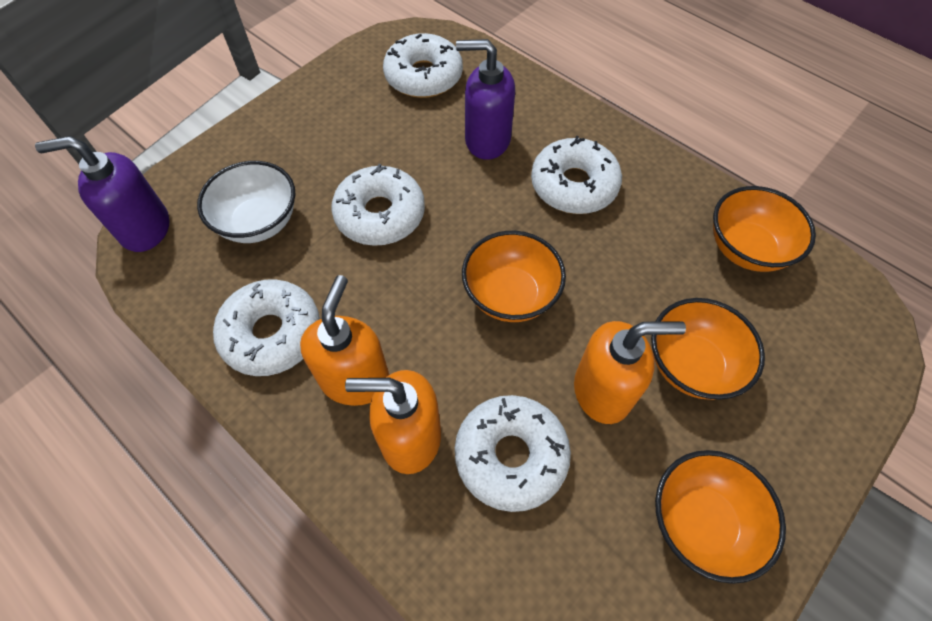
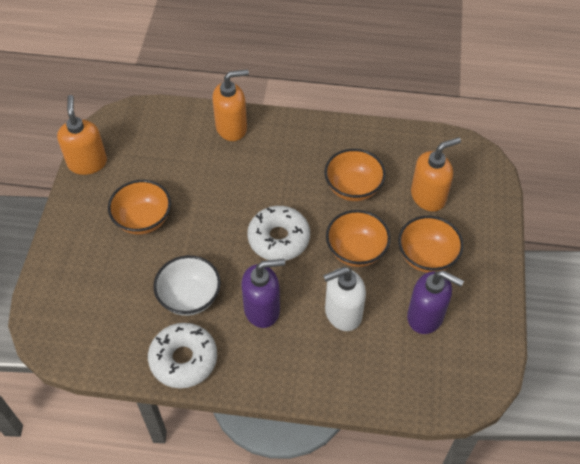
white donut: 5 -> 2
white soap dispenser: 0 -> 1

